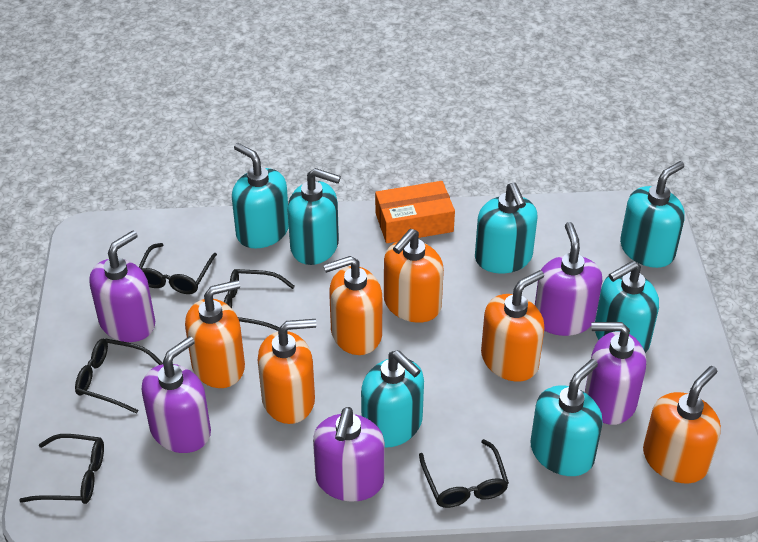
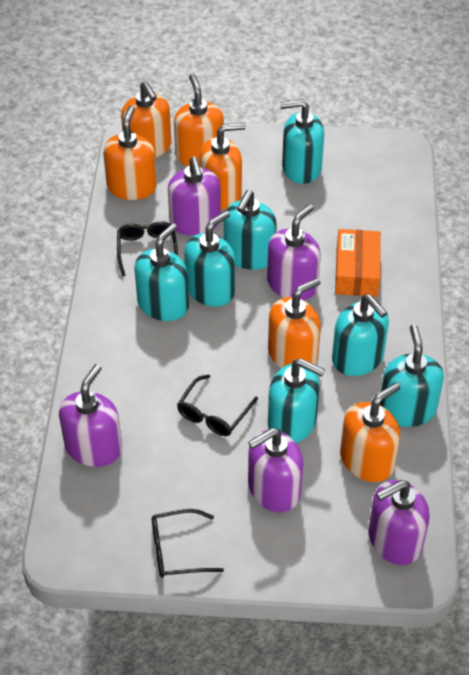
black glasses: 5 -> 3

